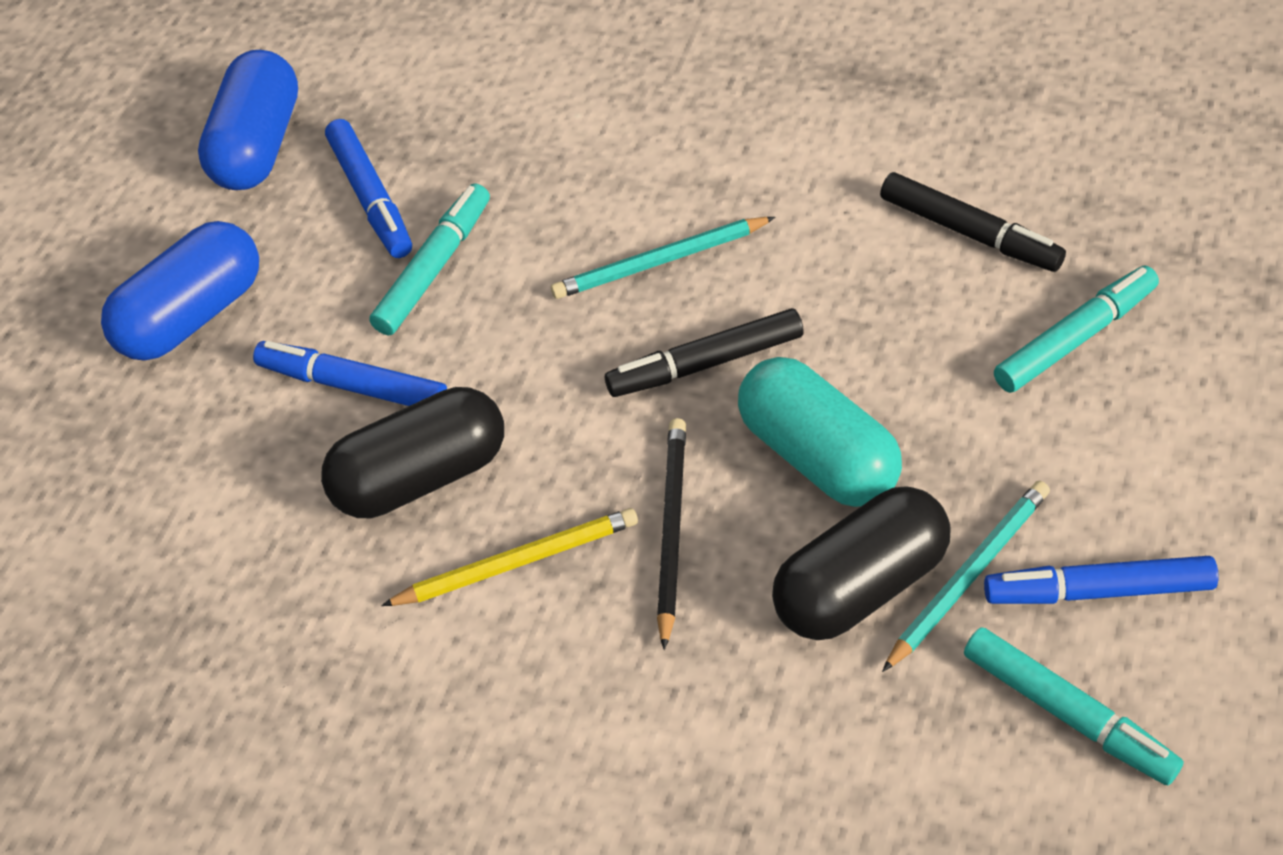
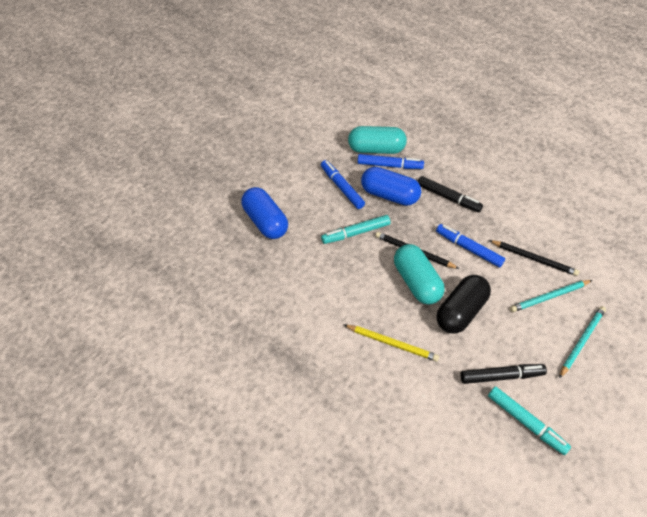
black capsule: 2 -> 1
black pencil: 1 -> 2
turquoise capsule: 1 -> 2
turquoise marker: 3 -> 2

